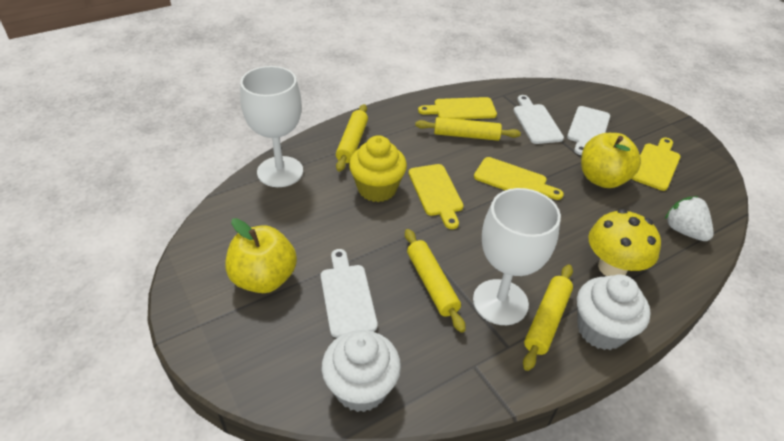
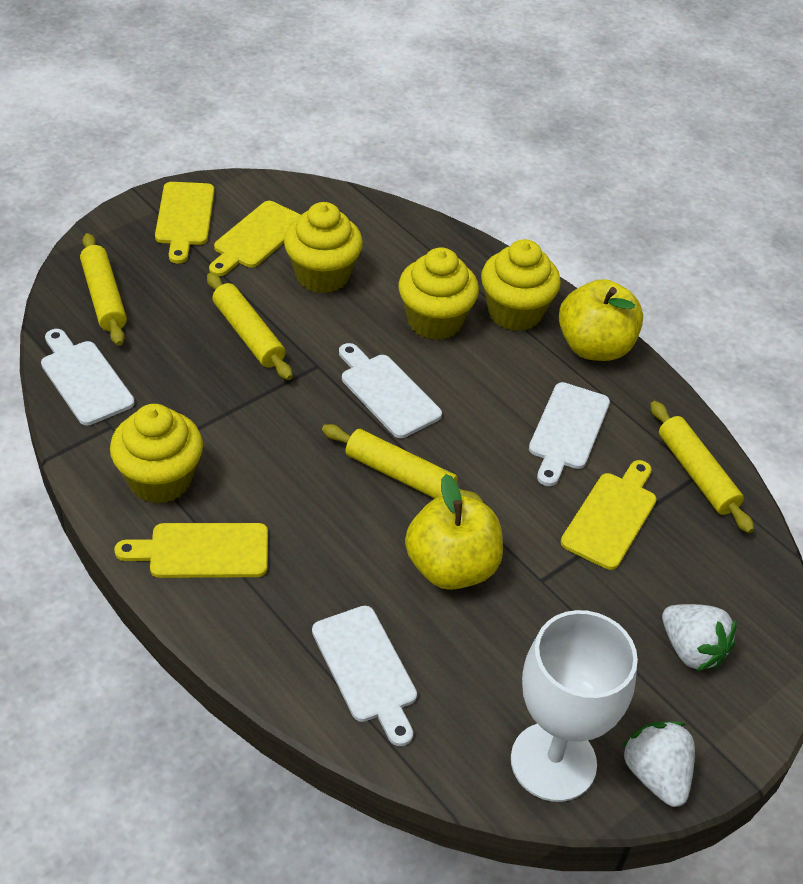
white cupcake: 2 -> 0
white cutting board: 3 -> 4
white goblet: 2 -> 1
white strawberry: 1 -> 2
yellow cupcake: 1 -> 4
yellow mushroom: 1 -> 0

